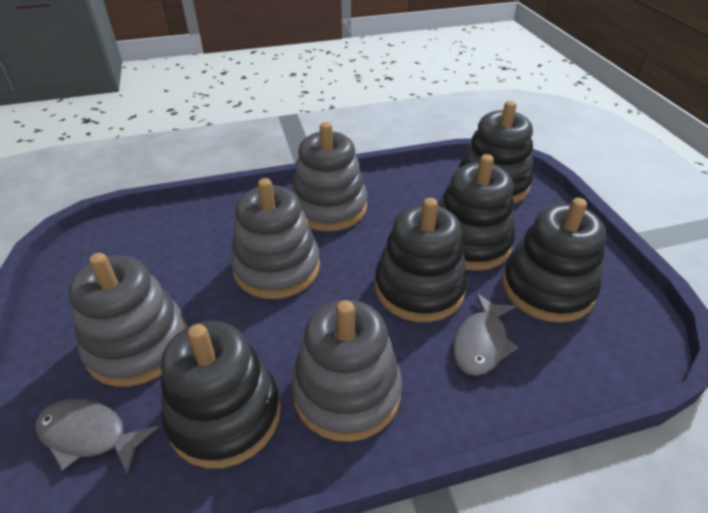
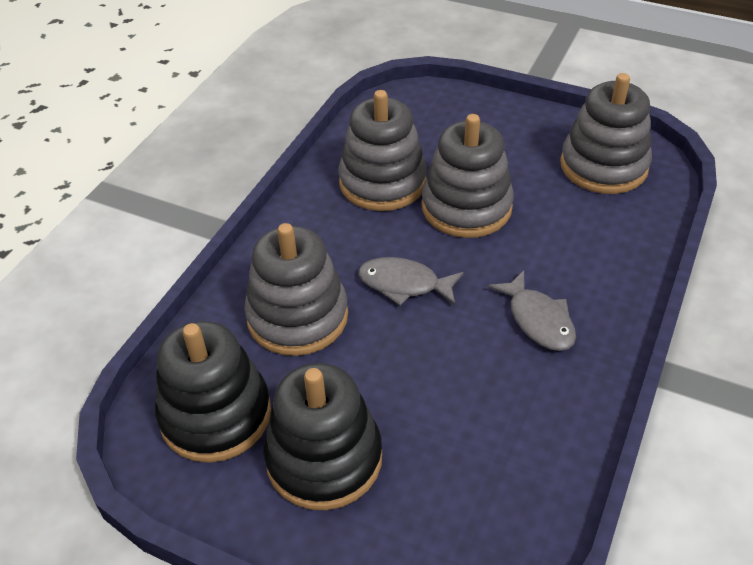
black stacking toy: 5 -> 2

